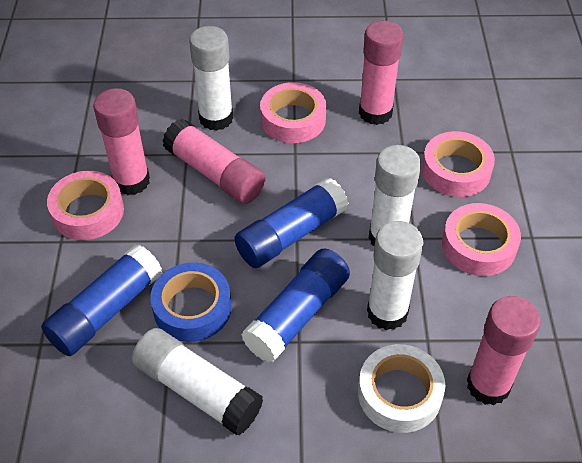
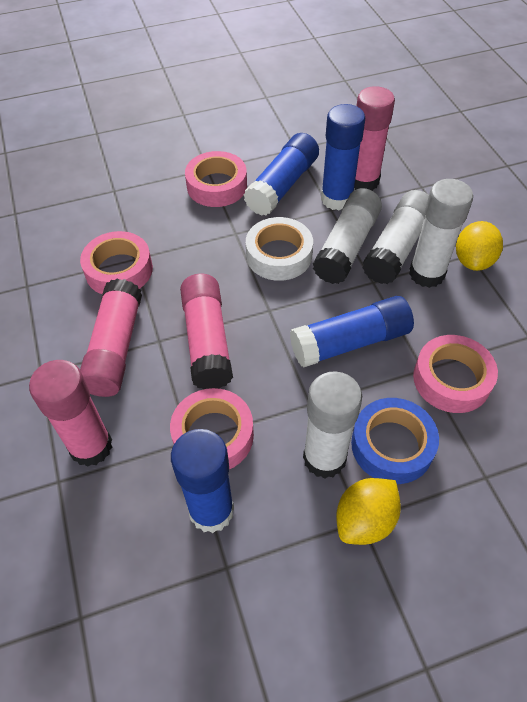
blue glue stick: 3 -> 4
yellow lemon: 0 -> 2

